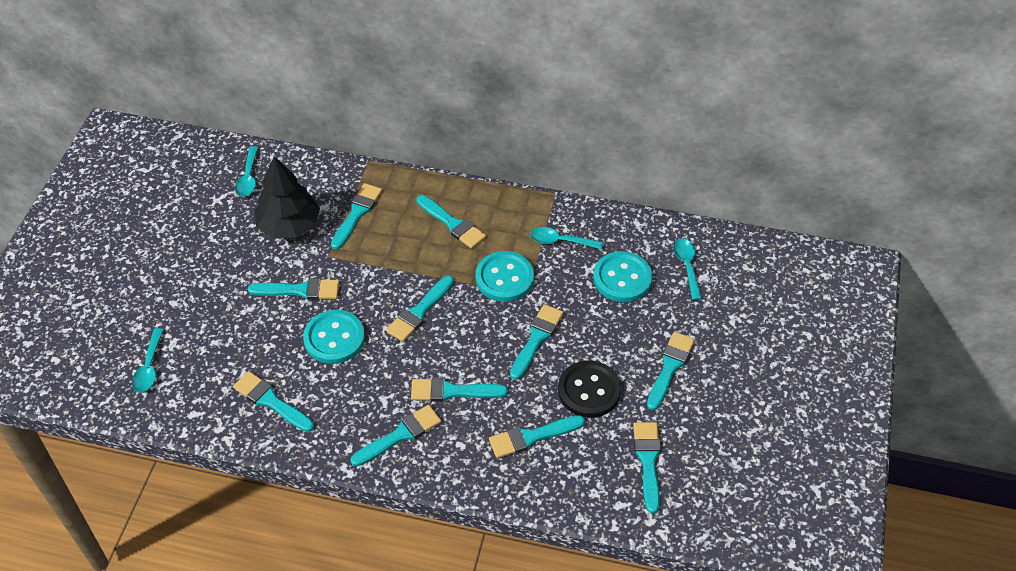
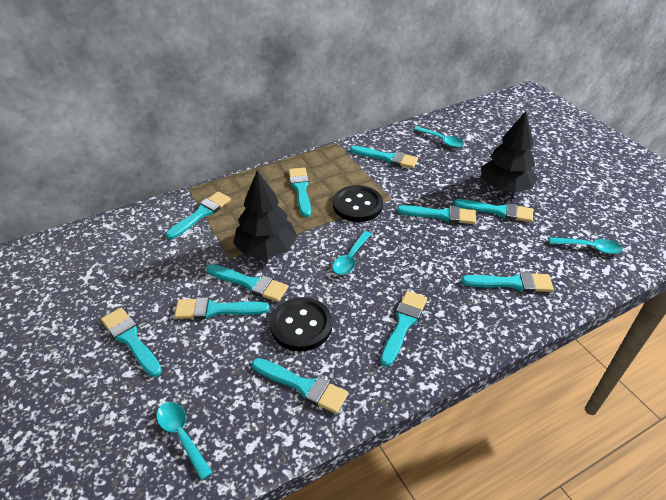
black button: 1 -> 2
black tree: 1 -> 2
turquoise button: 3 -> 0

